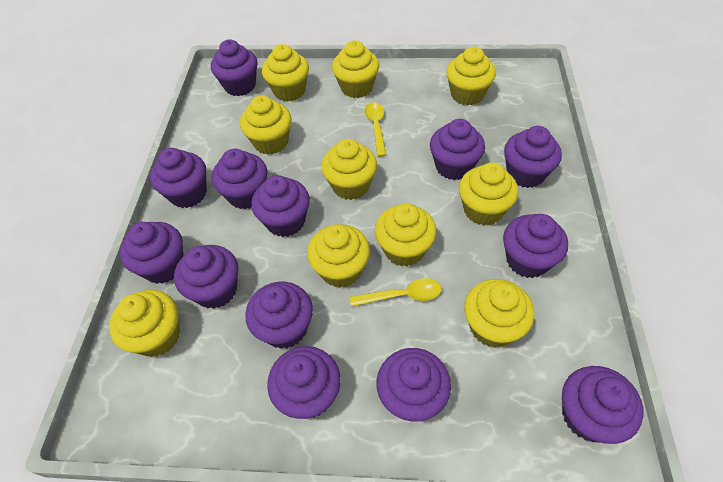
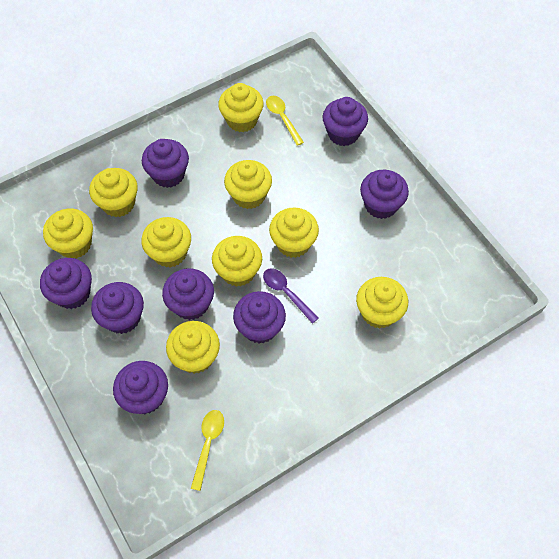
purple cupcake: 13 -> 8
purple spoon: 0 -> 1
yellow cupcake: 10 -> 9

